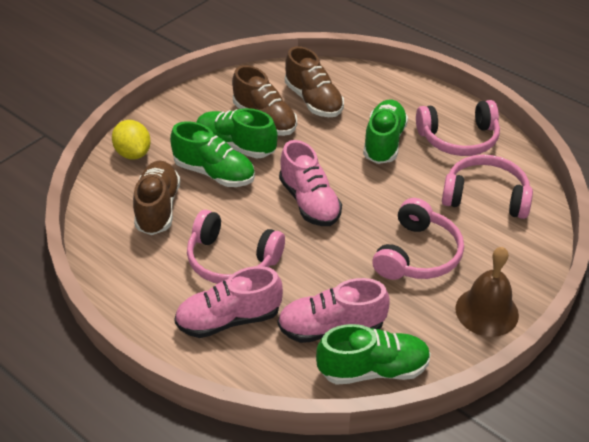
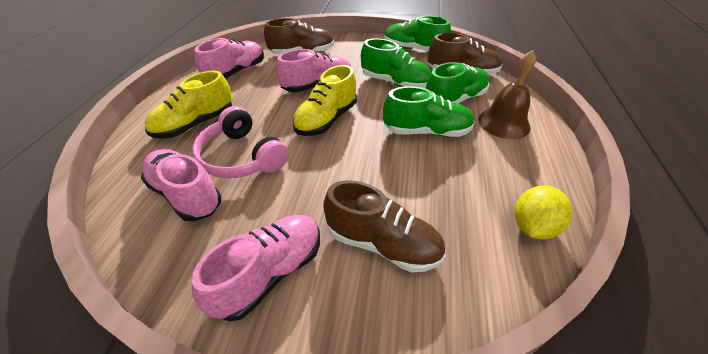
pink headphones: 4 -> 1
pink shoe: 3 -> 4
yellow shoe: 0 -> 2

